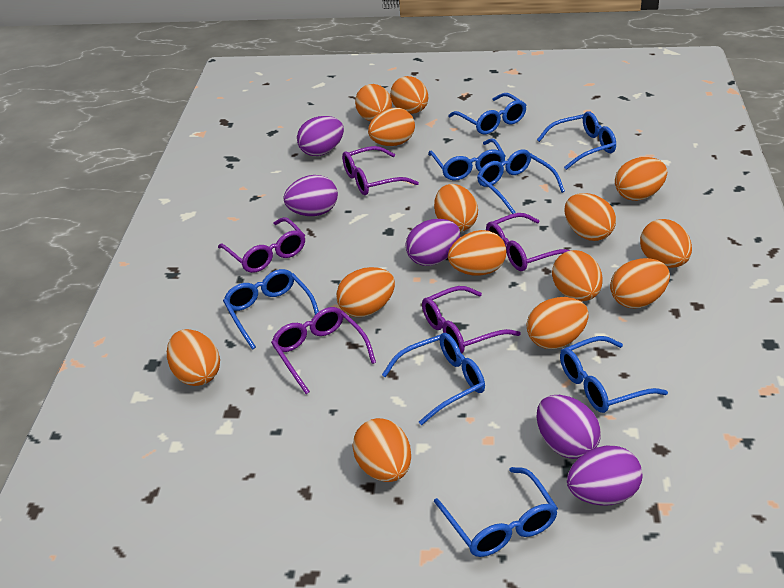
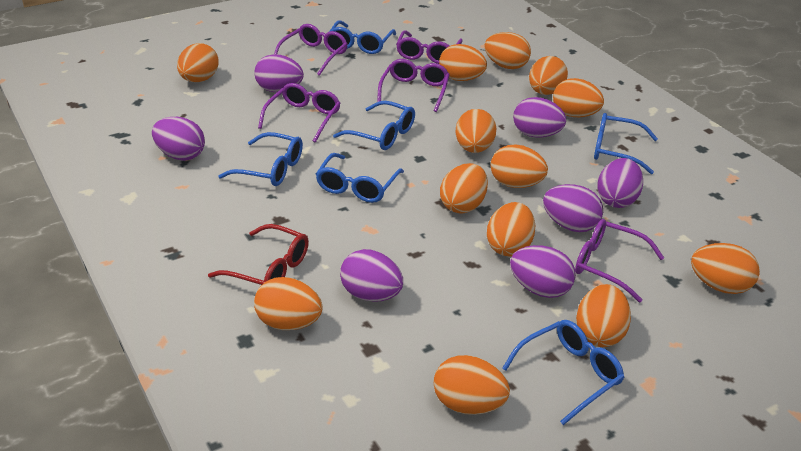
blue glasses: 8 -> 6
orange egg: 14 -> 13
purple egg: 5 -> 7
red glasses: 0 -> 1

